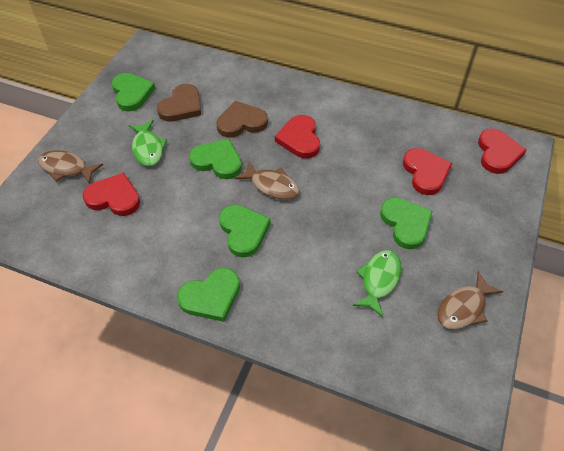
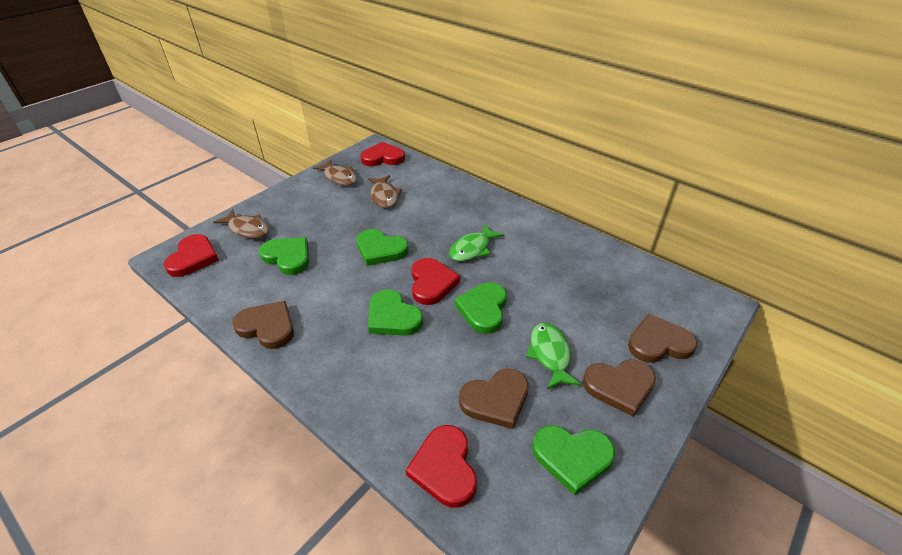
brown heart: 2 -> 4

